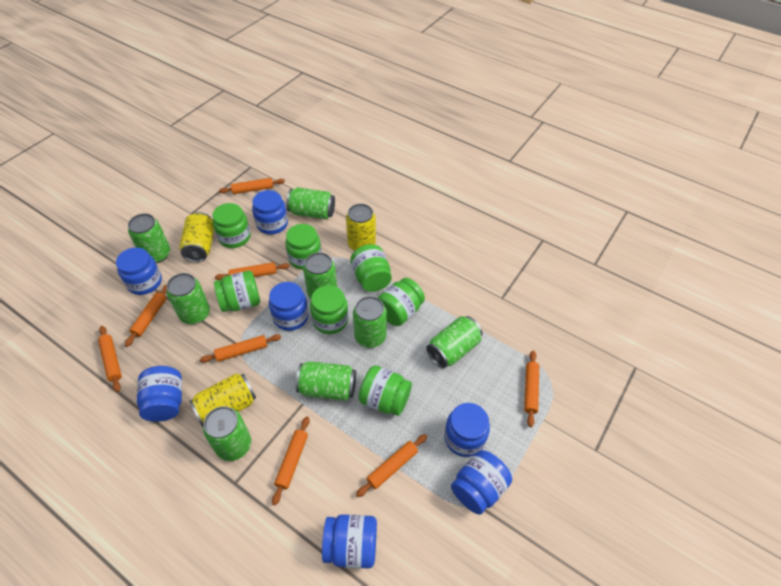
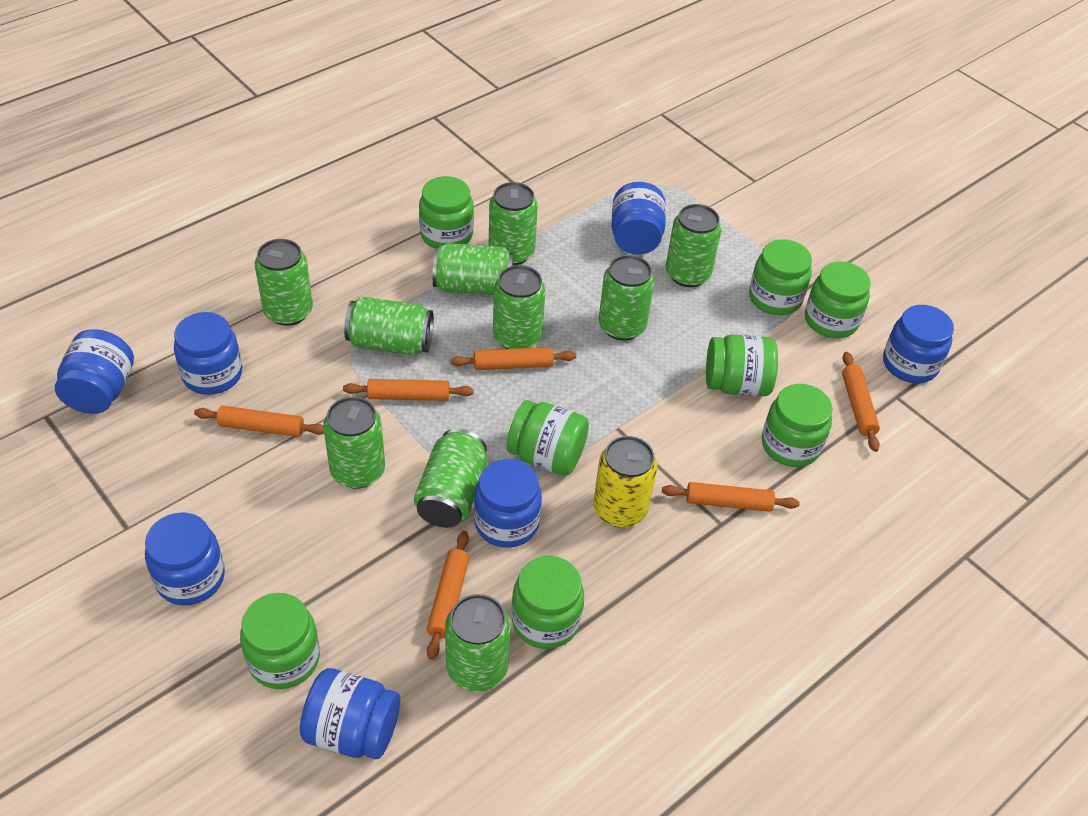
green can: 8 -> 10
green jar: 7 -> 8
orange rolling pin: 8 -> 6
yellow can: 3 -> 1

